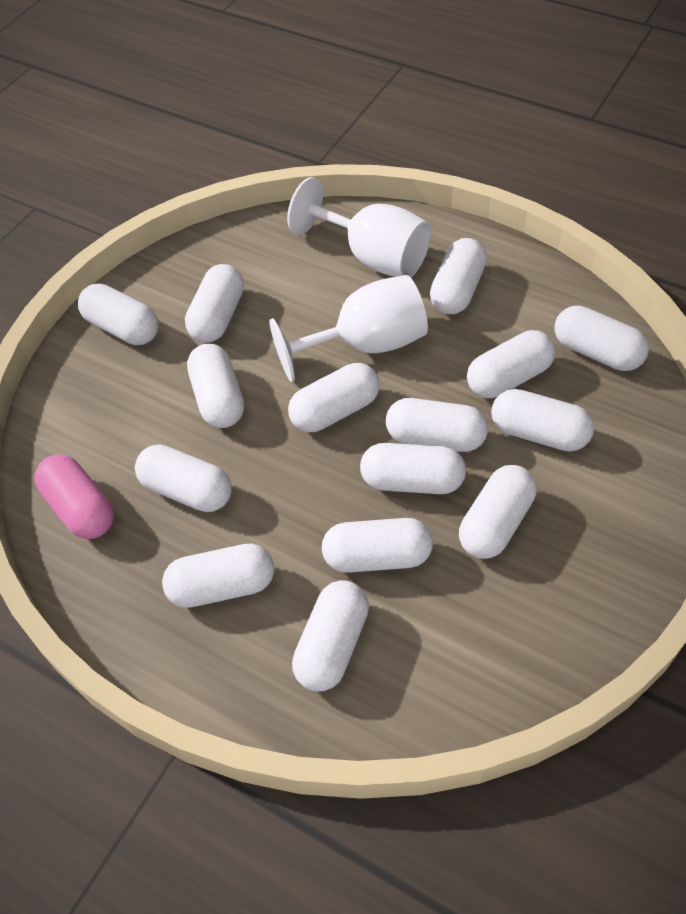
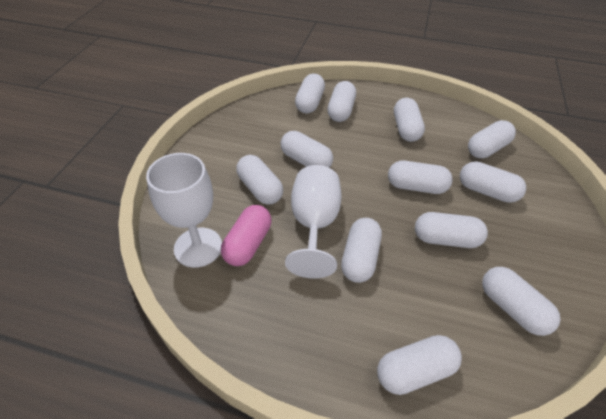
white capsule: 15 -> 12

